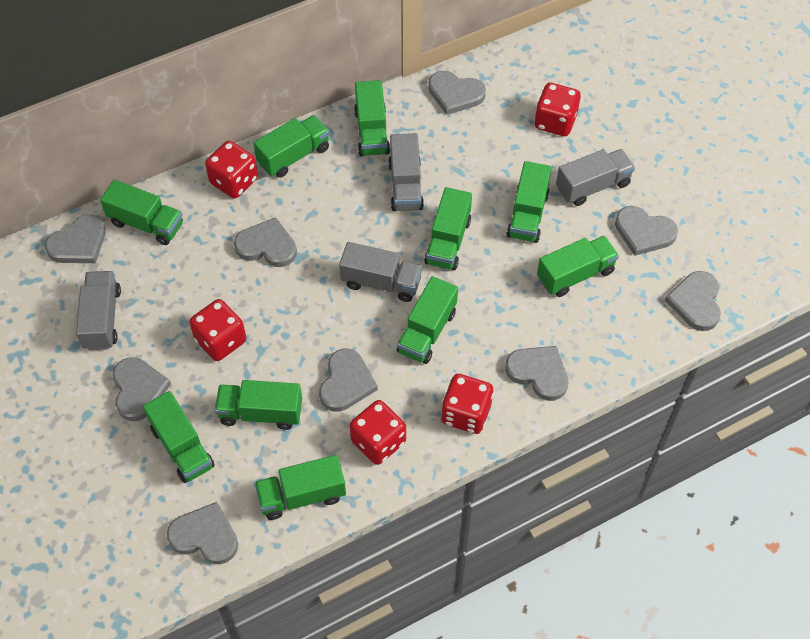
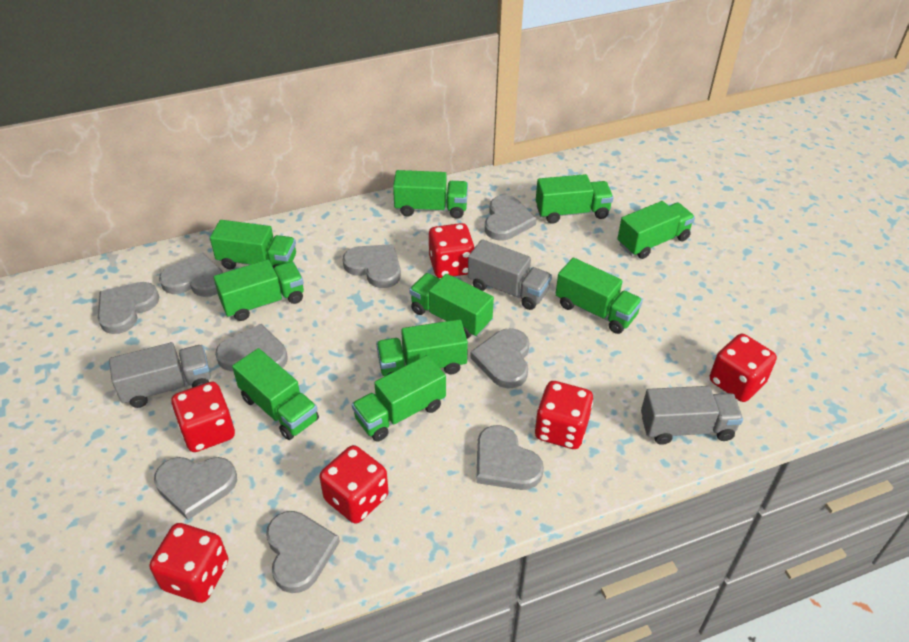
grey truck: 4 -> 3
red dice: 5 -> 6

